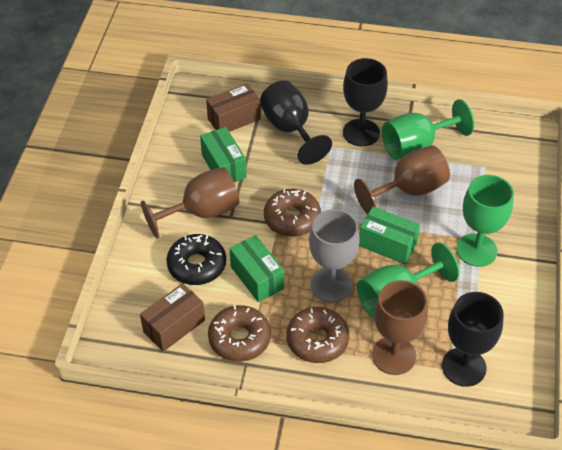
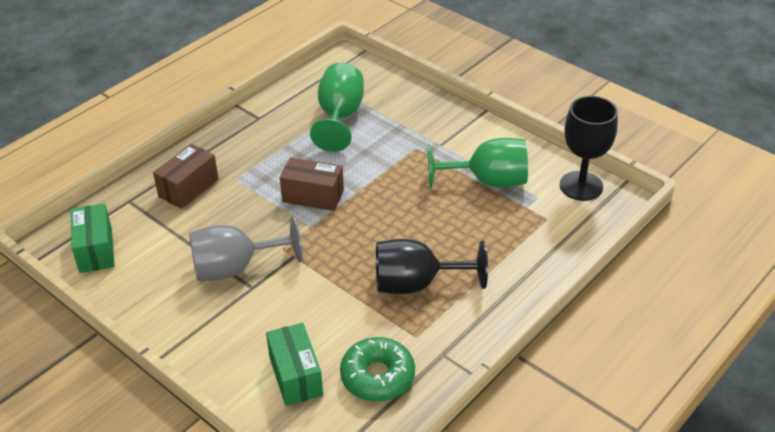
black donut: 1 -> 0
black goblet: 3 -> 2
brown donut: 3 -> 0
brown goblet: 3 -> 0
green box: 3 -> 2
green donut: 0 -> 1
green goblet: 3 -> 2

